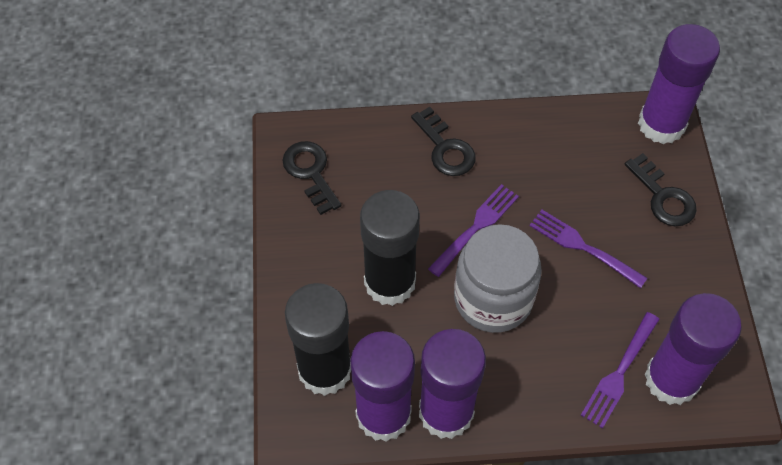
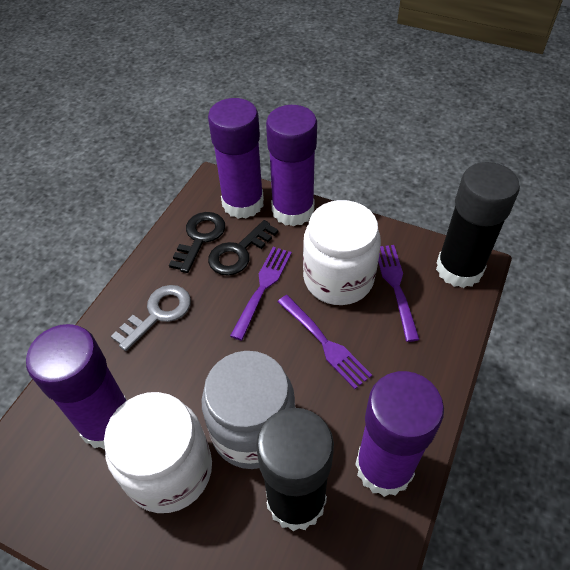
black key: 3 -> 2
grey key: 0 -> 1
white jar: 0 -> 2

